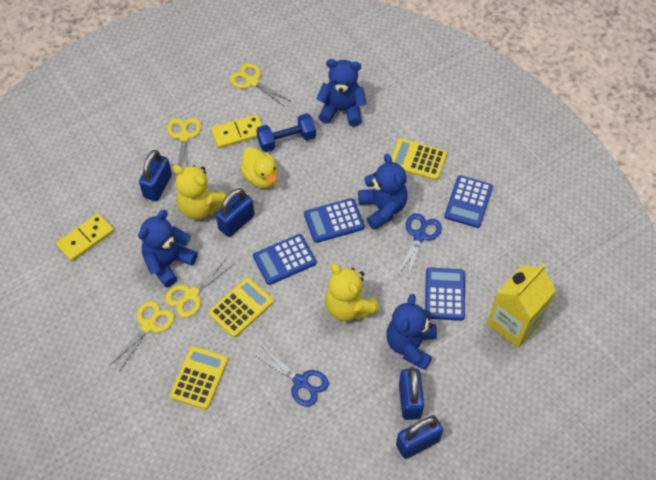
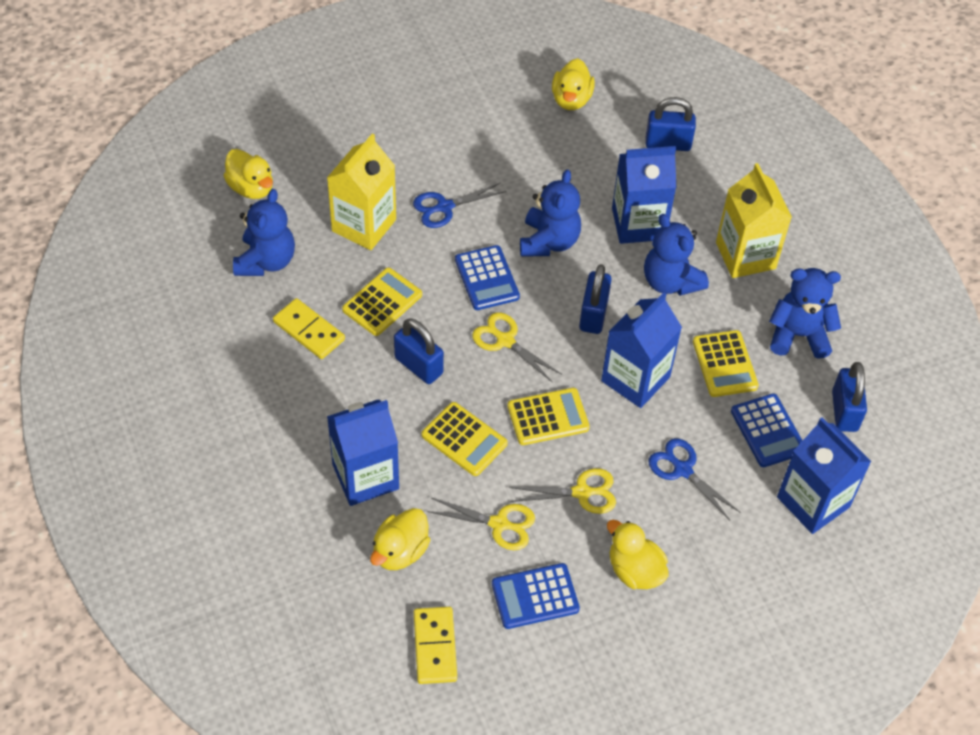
blue calculator: 4 -> 3
blue carton: 0 -> 4
blue dumbbell: 1 -> 0
yellow calculator: 3 -> 4
yellow carton: 1 -> 2
yellow duck: 1 -> 4
yellow scissors: 4 -> 3
yellow teddy bear: 2 -> 0

